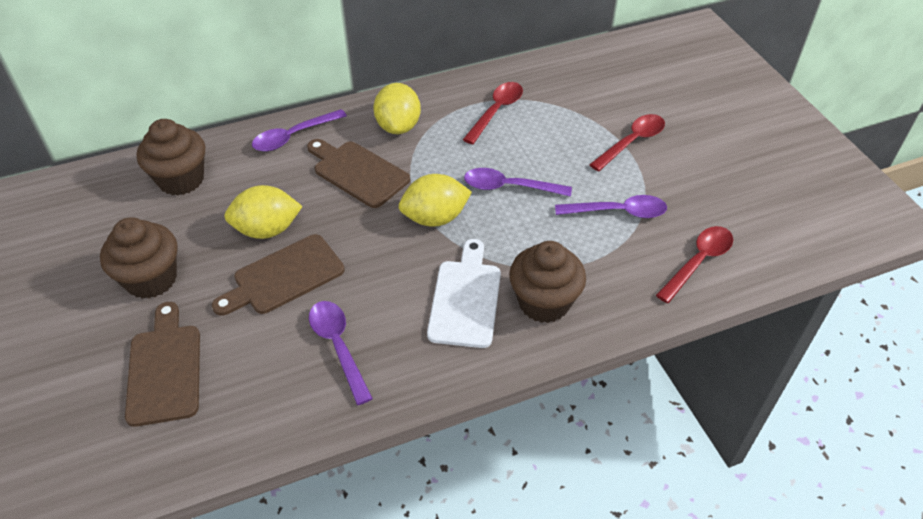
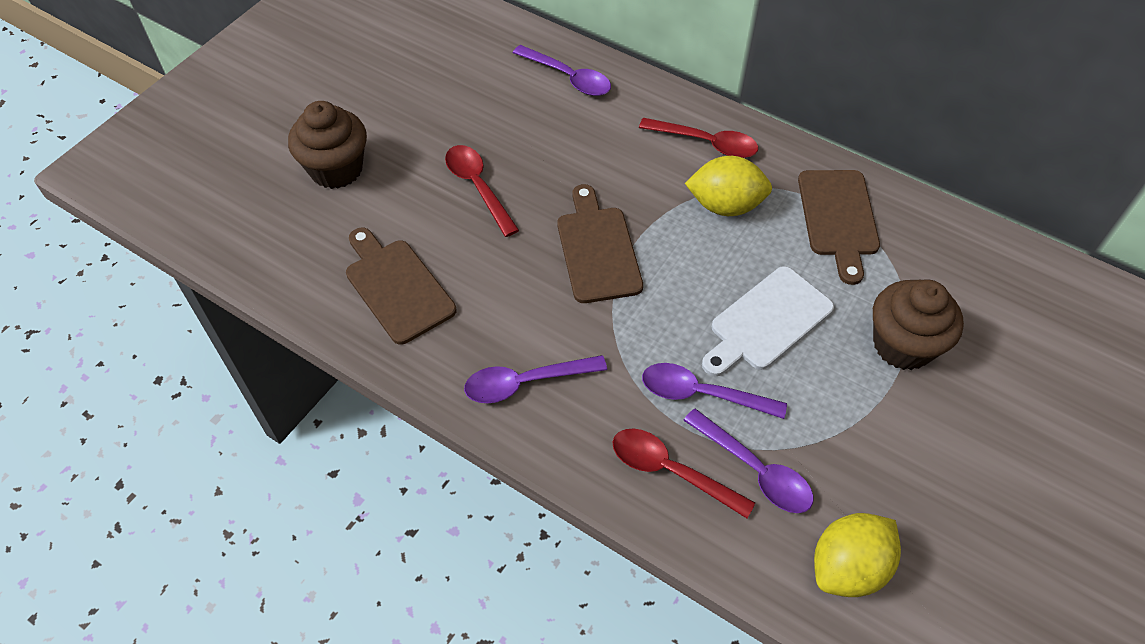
brown cupcake: 3 -> 2
yellow lemon: 3 -> 2

